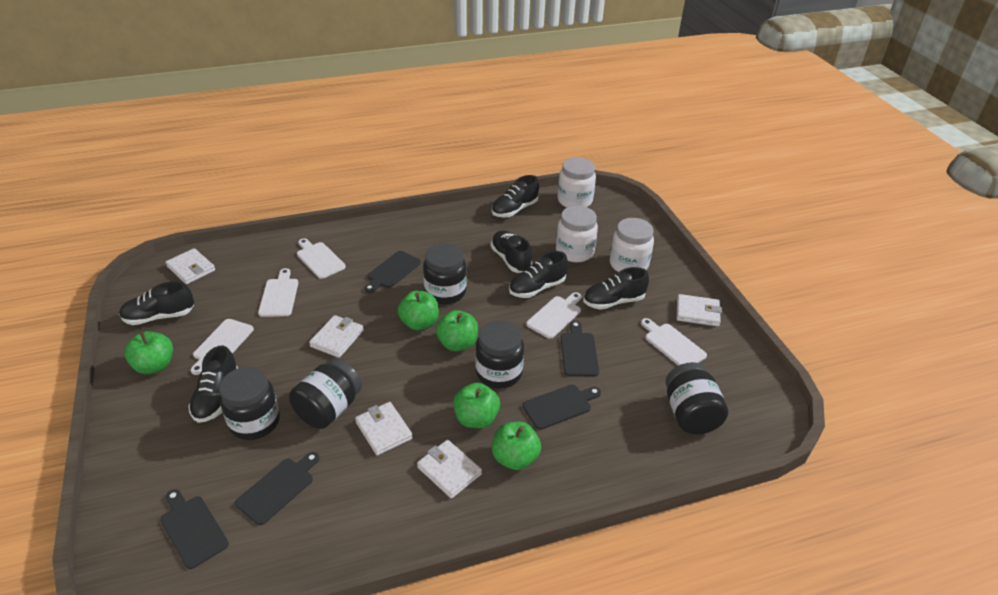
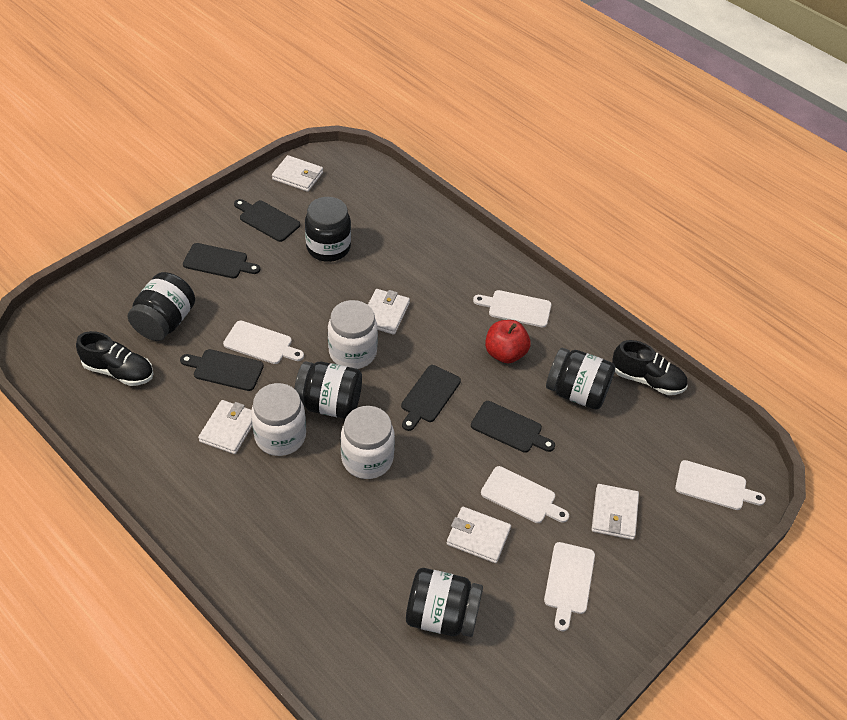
black shoe: 6 -> 2
green apple: 5 -> 0
red apple: 0 -> 1

